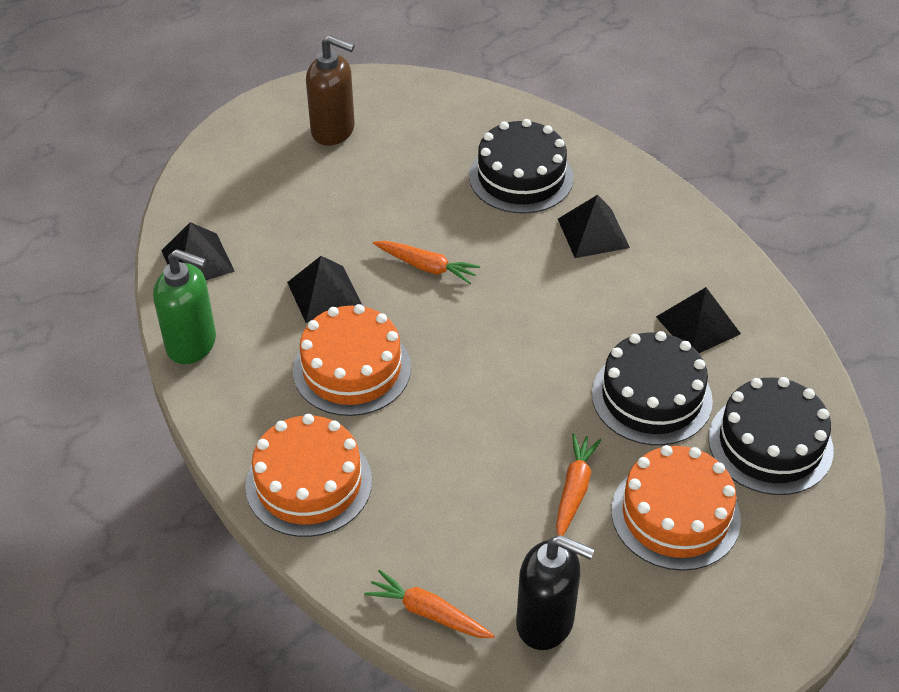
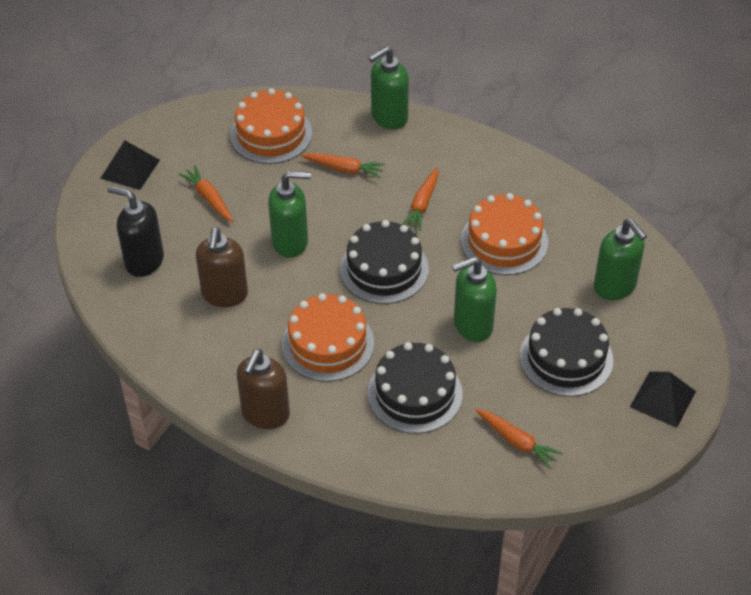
black pyramid: 4 -> 2
brown soap dispenser: 1 -> 2
green soap dispenser: 1 -> 4
orange carrot: 3 -> 4

